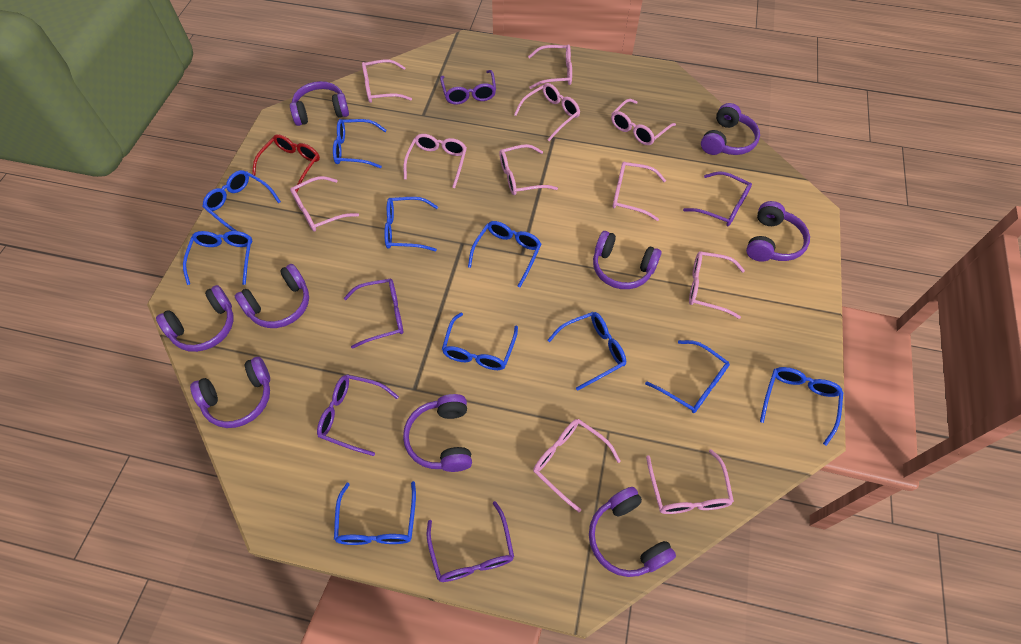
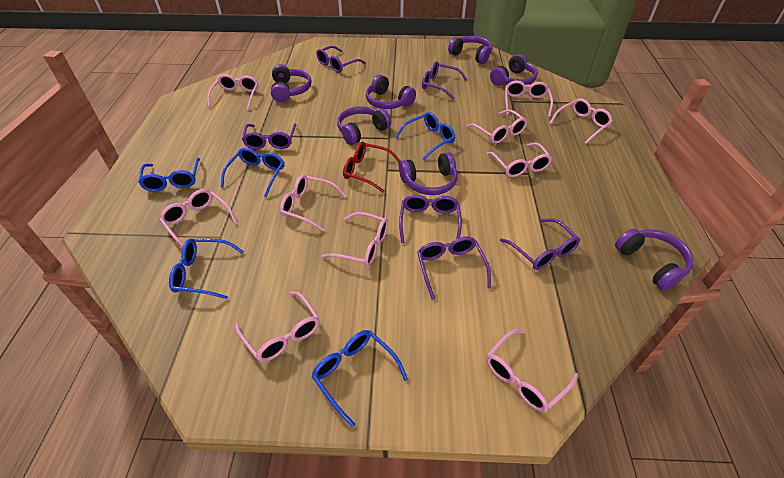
blue glasses: 10 -> 5
pink glasses: 11 -> 10
purple glasses: 5 -> 6
purple headphones: 9 -> 7

